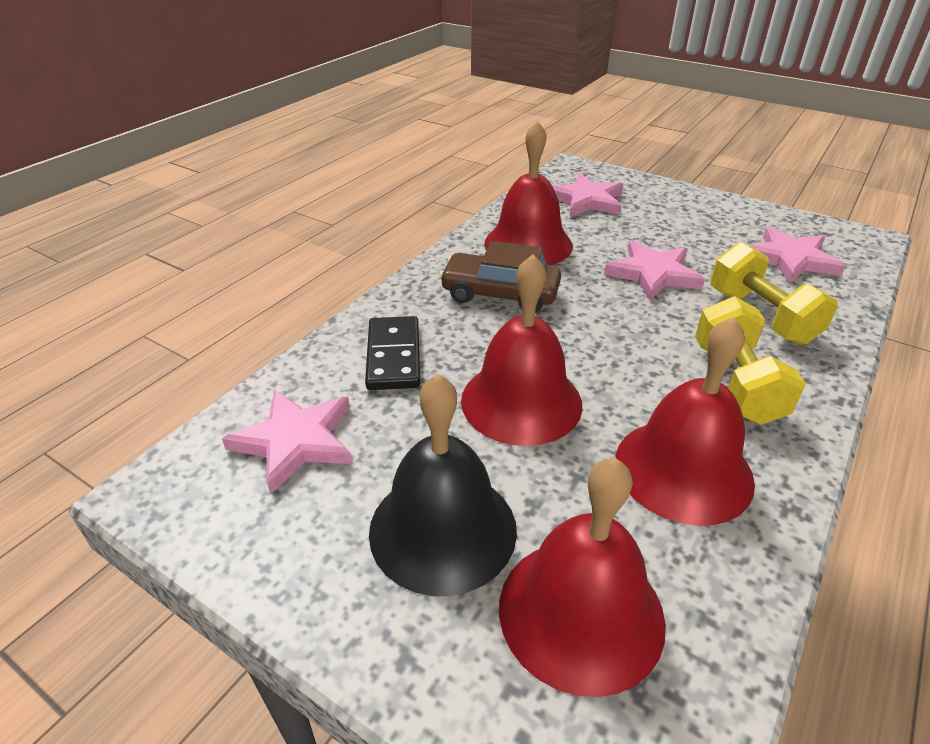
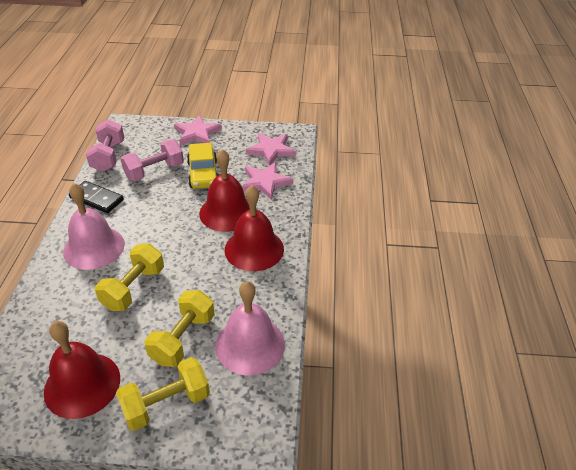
black bell: 1 -> 0
brown car: 1 -> 0
pink bell: 0 -> 2
pink dumbbell: 0 -> 2
pink star: 4 -> 3
red bell: 4 -> 3
yellow car: 0 -> 1
yellow dumbbell: 2 -> 3

